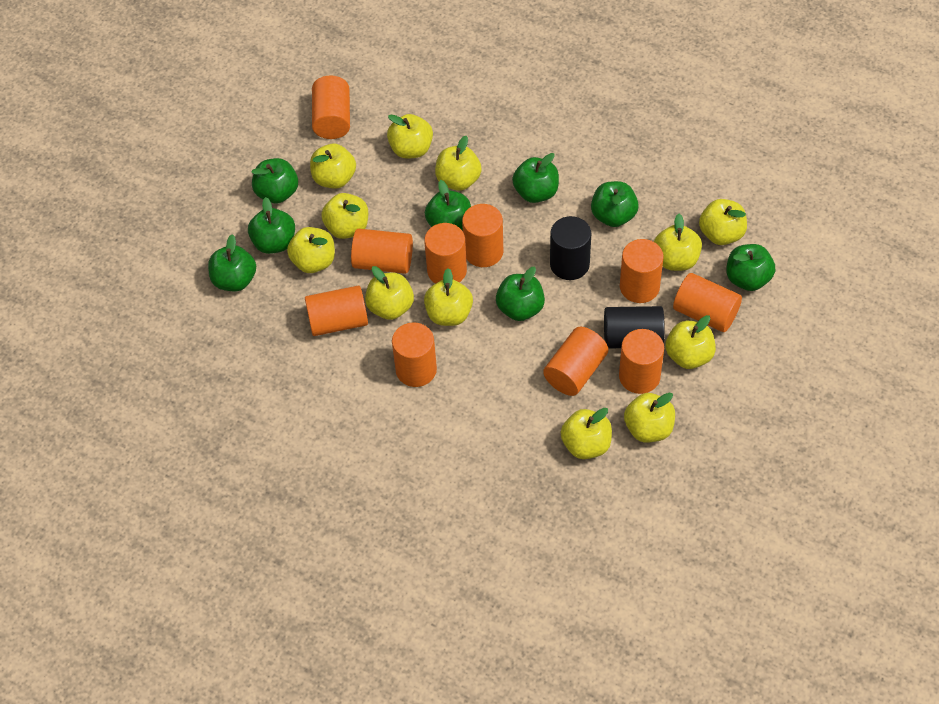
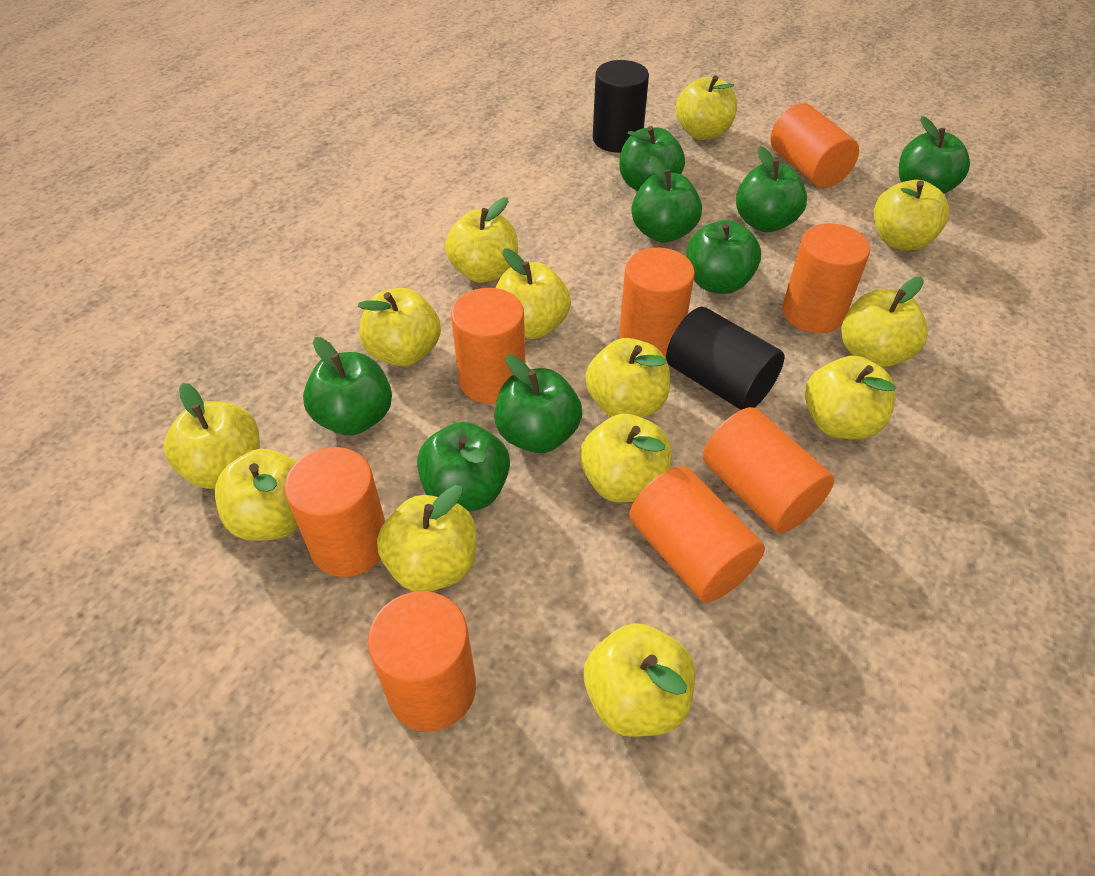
orange cylinder: 10 -> 8
yellow apple: 12 -> 13

